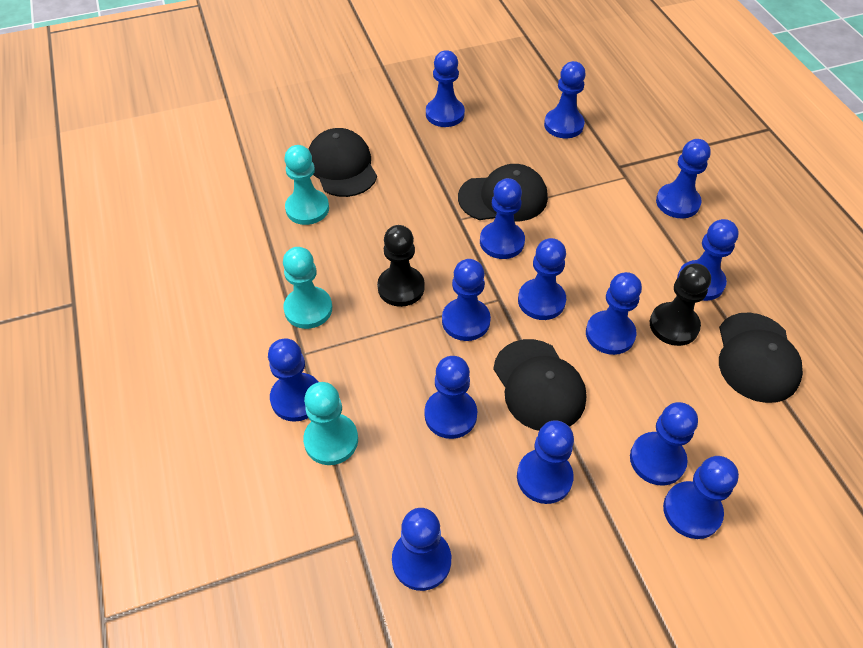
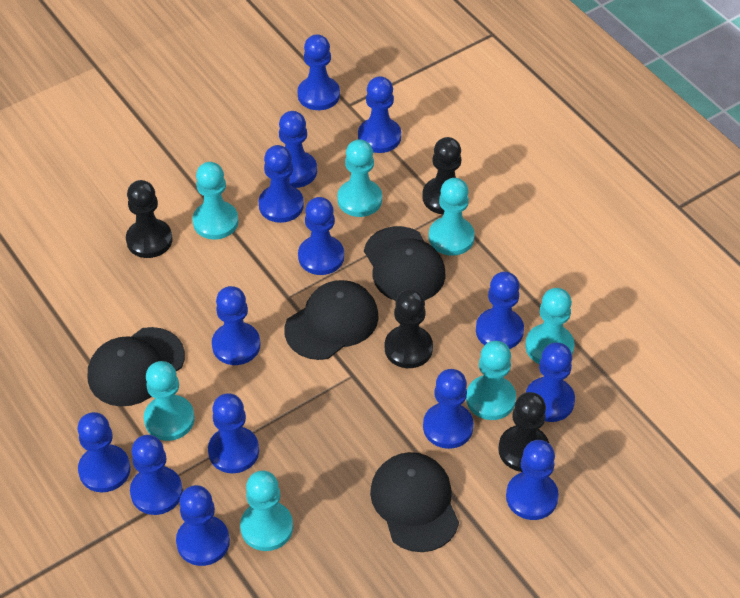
black pawn: 2 -> 4
turquoise pawn: 3 -> 7

